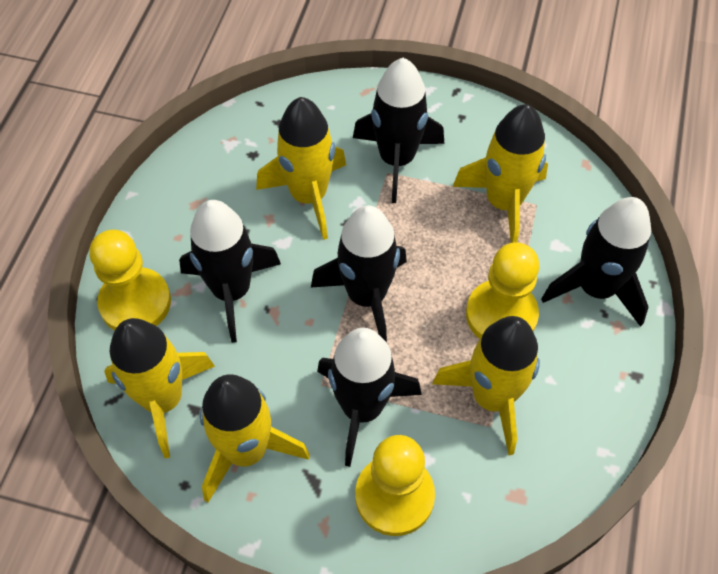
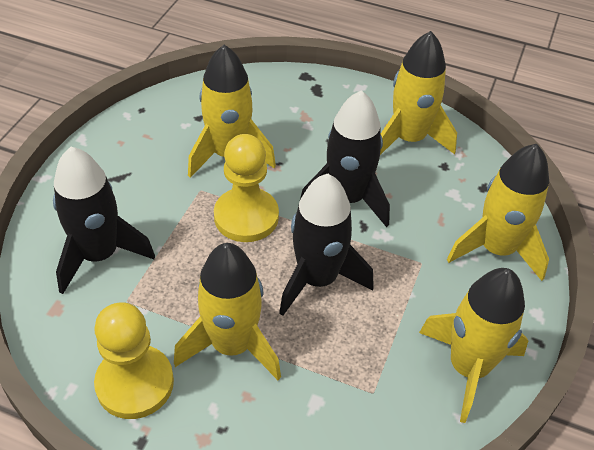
black rocket: 5 -> 3
yellow pawn: 3 -> 2

